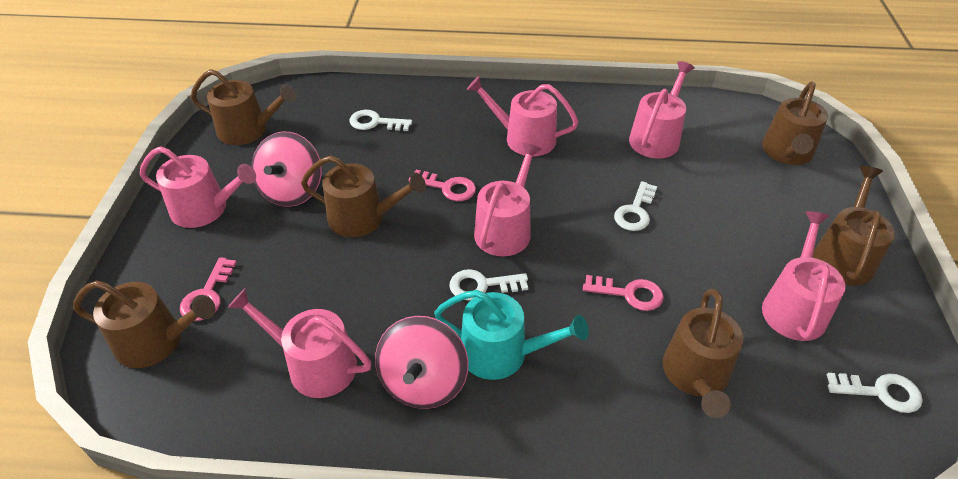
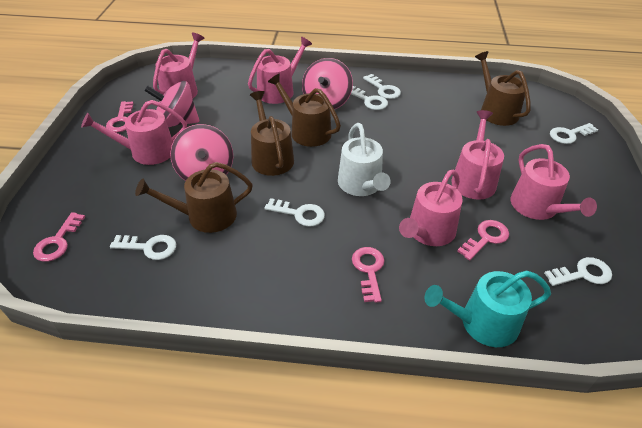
brown watering can: 6 -> 4
pink key: 3 -> 4
pink spinning top: 2 -> 3
white key: 4 -> 6
white watering can: 0 -> 1

